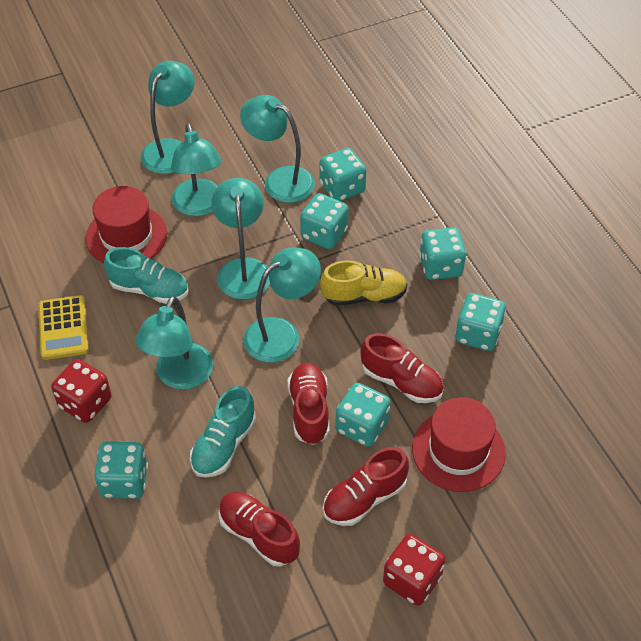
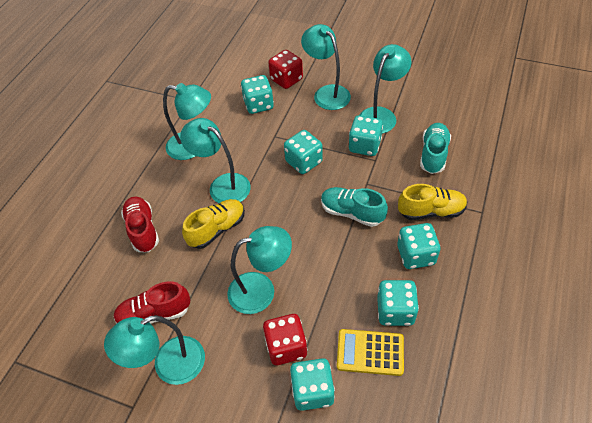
red hat: 2 -> 0
red shoe: 4 -> 2
yellow shoe: 1 -> 2

